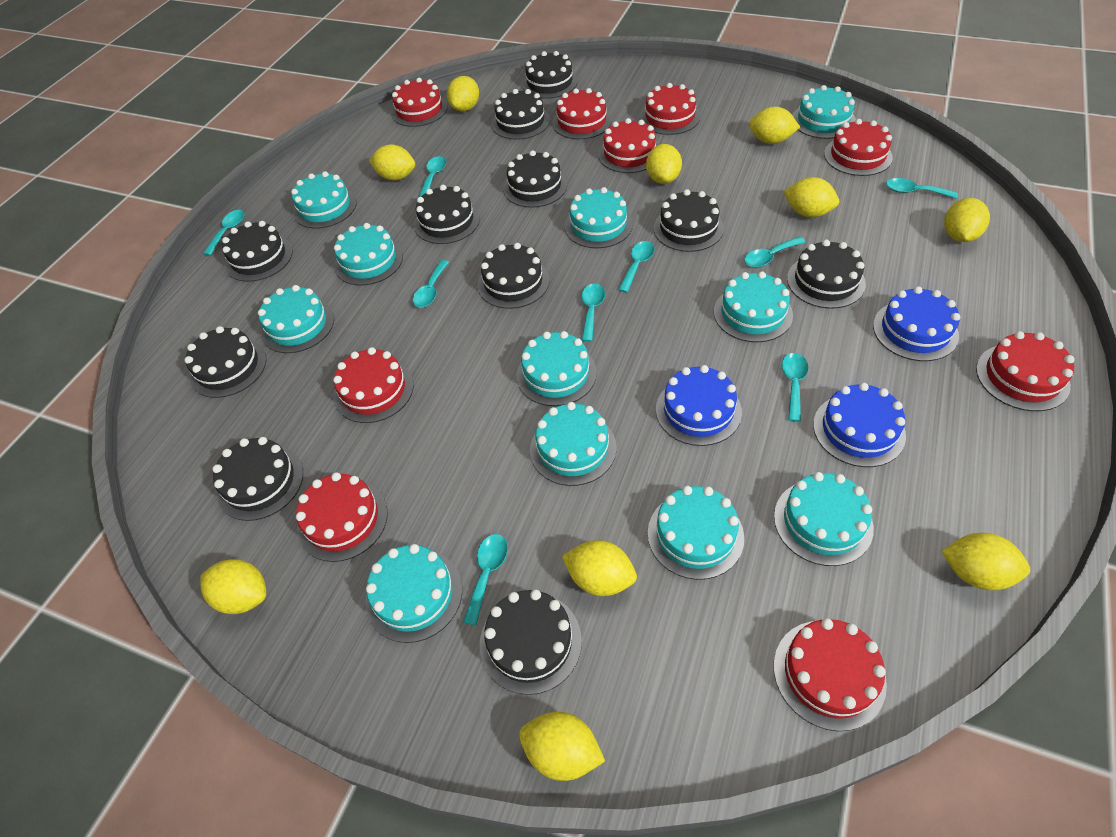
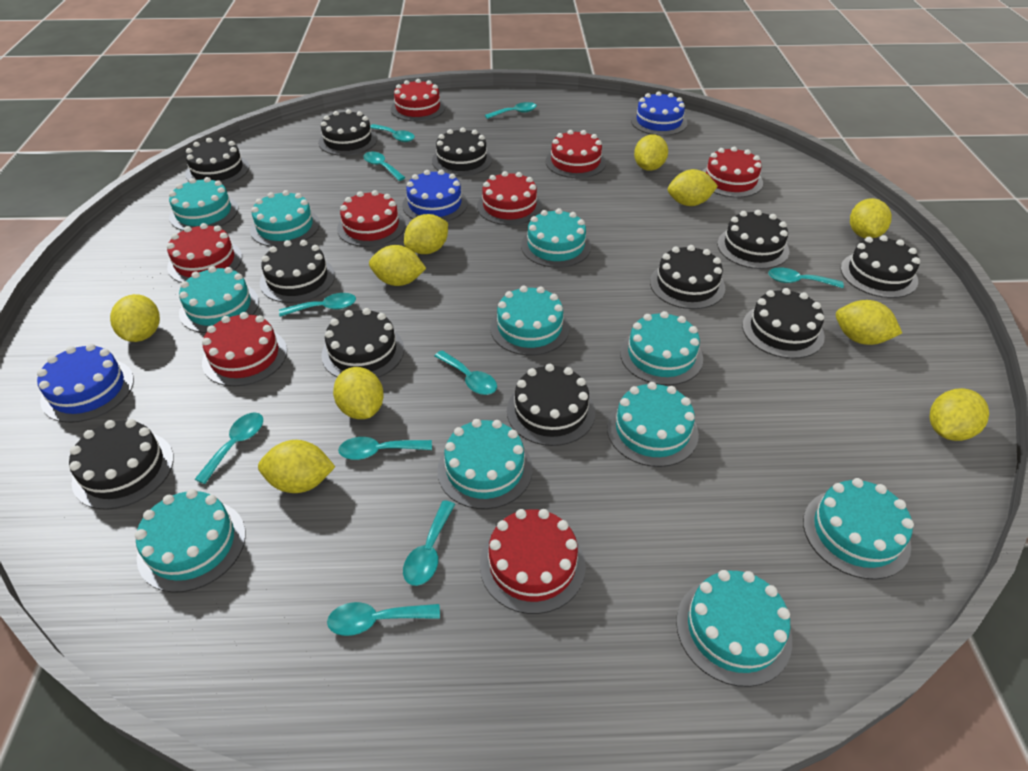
red cake: 9 -> 8
turquoise spoon: 9 -> 10

